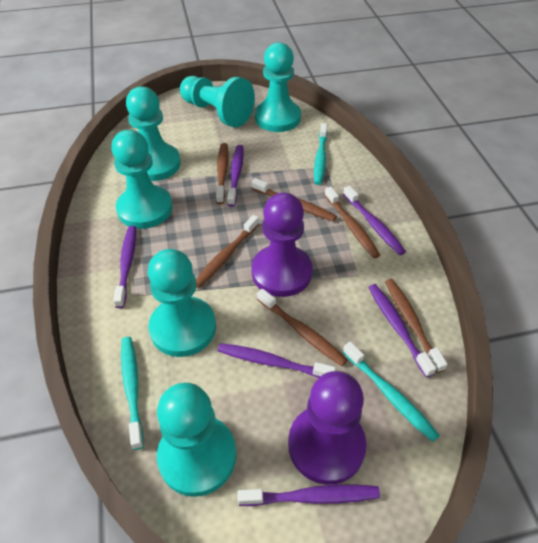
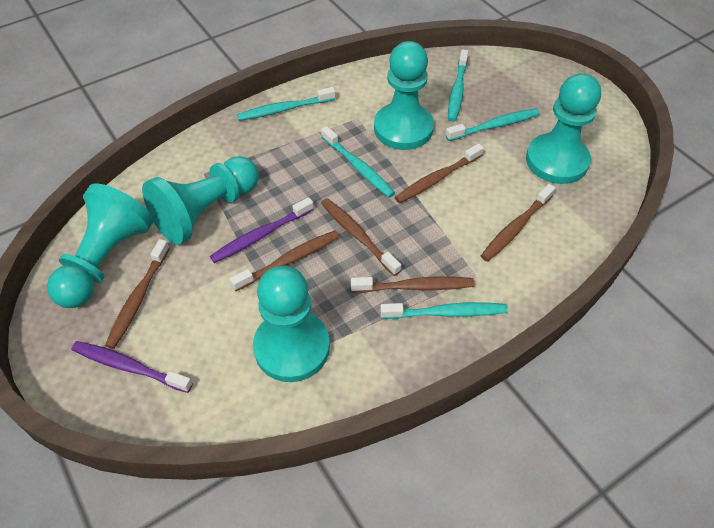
purple pawn: 2 -> 0
purple toothbrush: 6 -> 2
turquoise pawn: 6 -> 5
turquoise toothbrush: 3 -> 5

